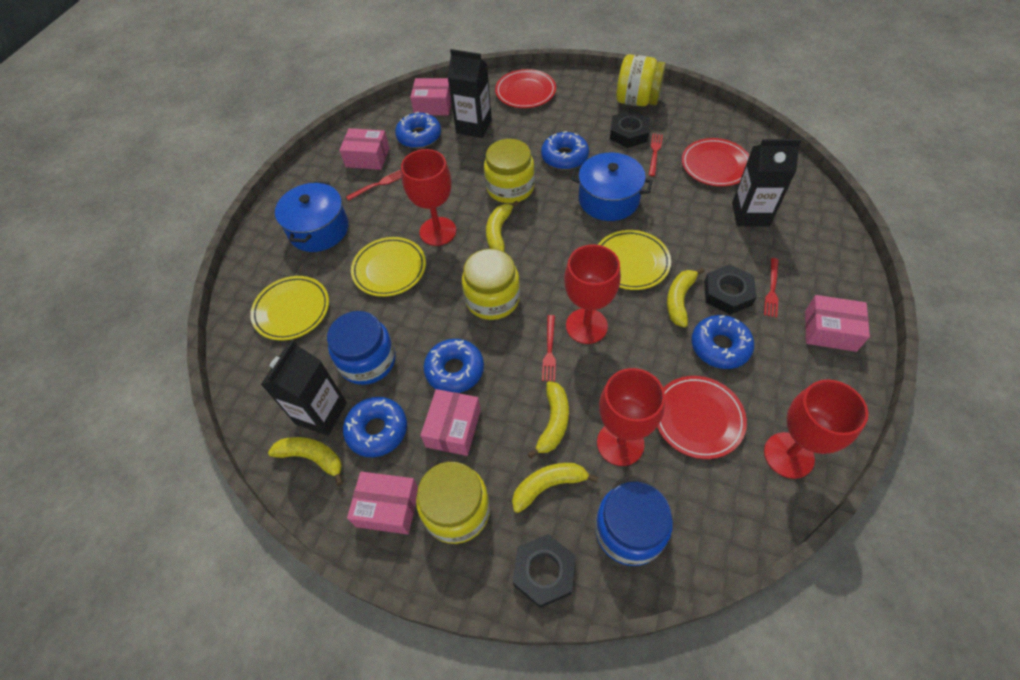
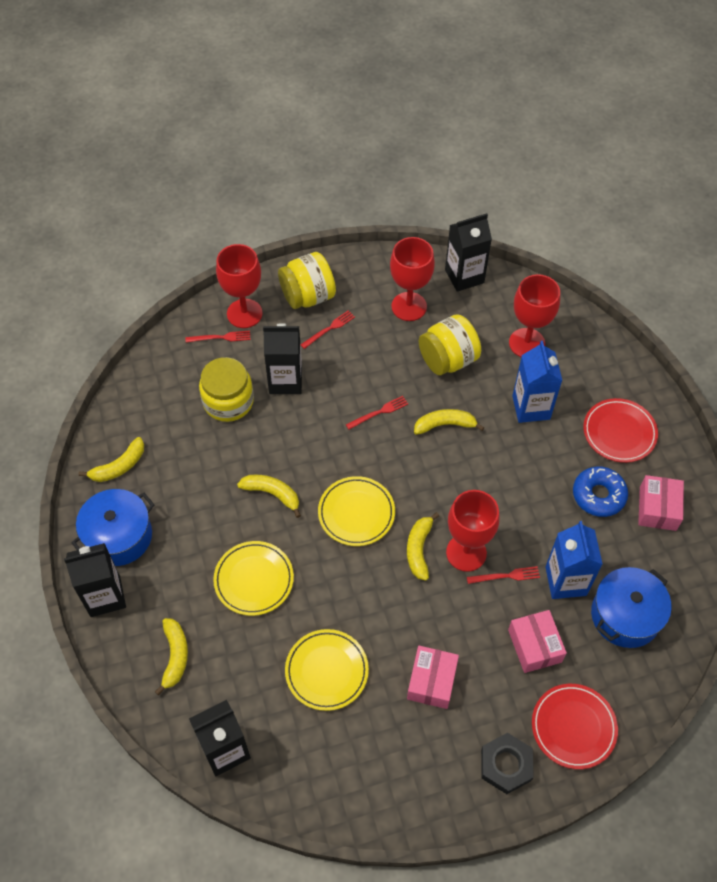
black carton: 3 -> 4
black nut: 3 -> 1
blue carton: 0 -> 2
blue donut: 5 -> 1
blue jar: 2 -> 0
pink box: 5 -> 3
red plate: 3 -> 2
yellow jar: 4 -> 3

